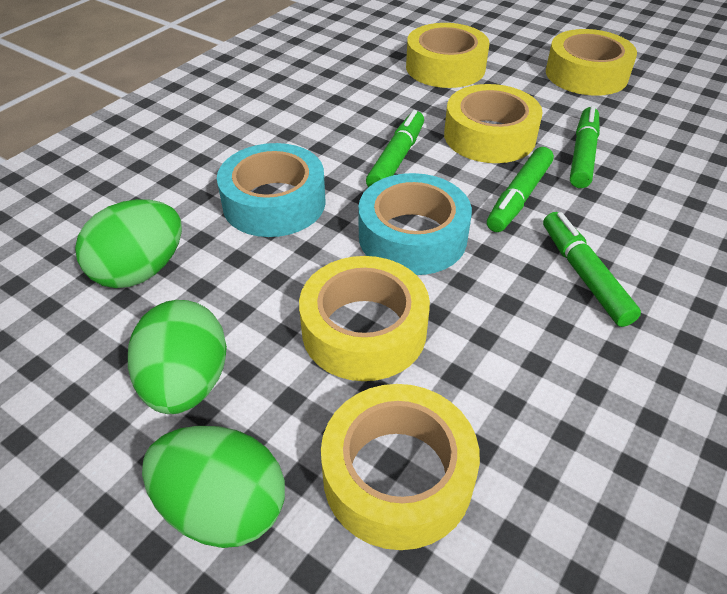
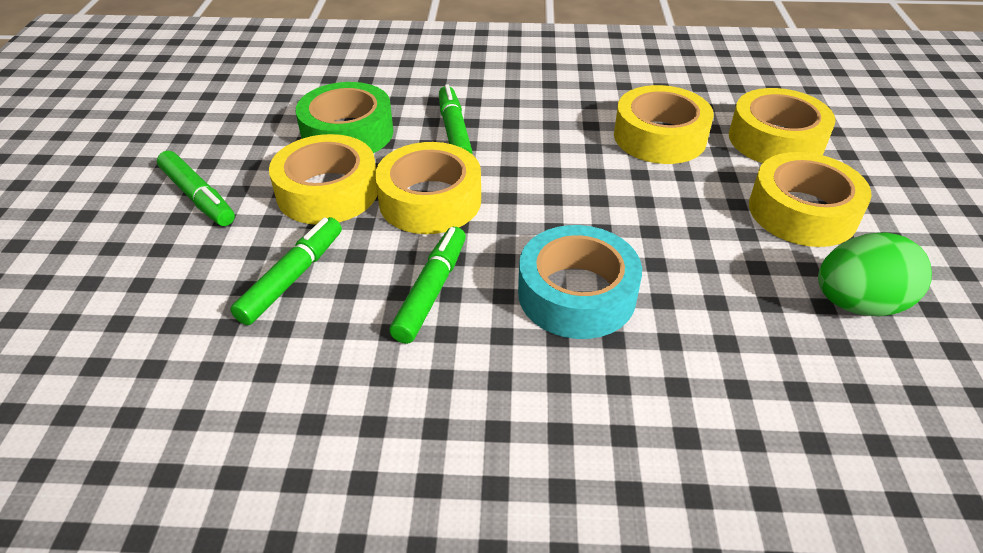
green egg: 3 -> 1
green tape: 0 -> 1
turquoise tape: 2 -> 1

